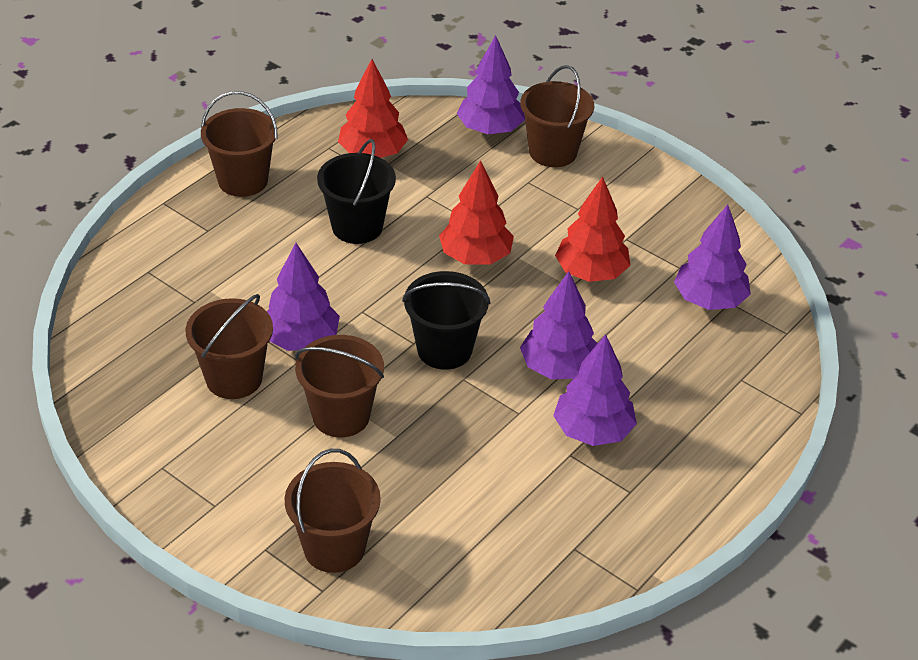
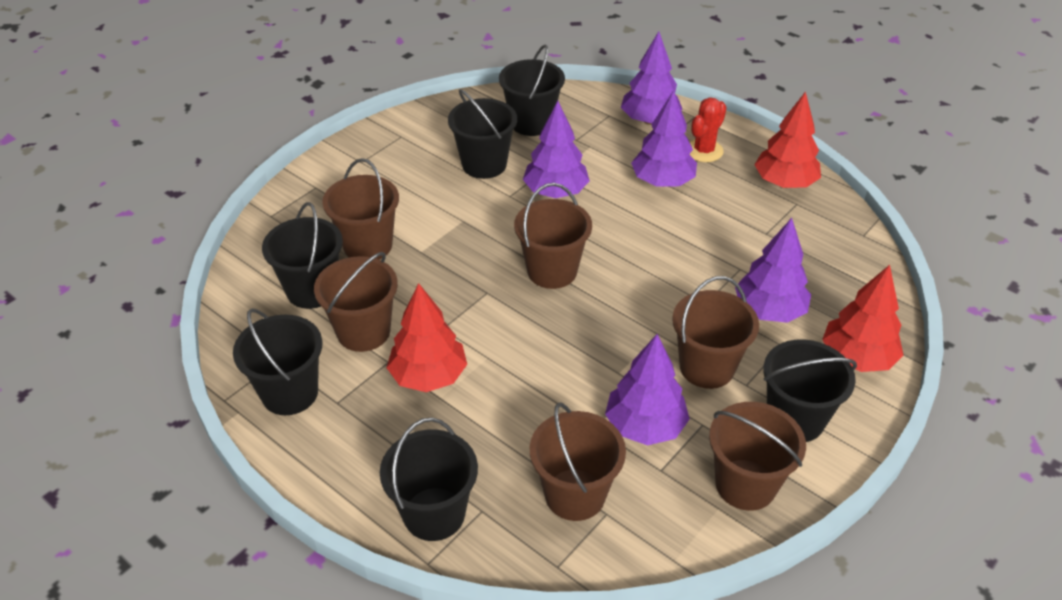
black bucket: 2 -> 6
brown bucket: 5 -> 6
red cactus: 0 -> 1

